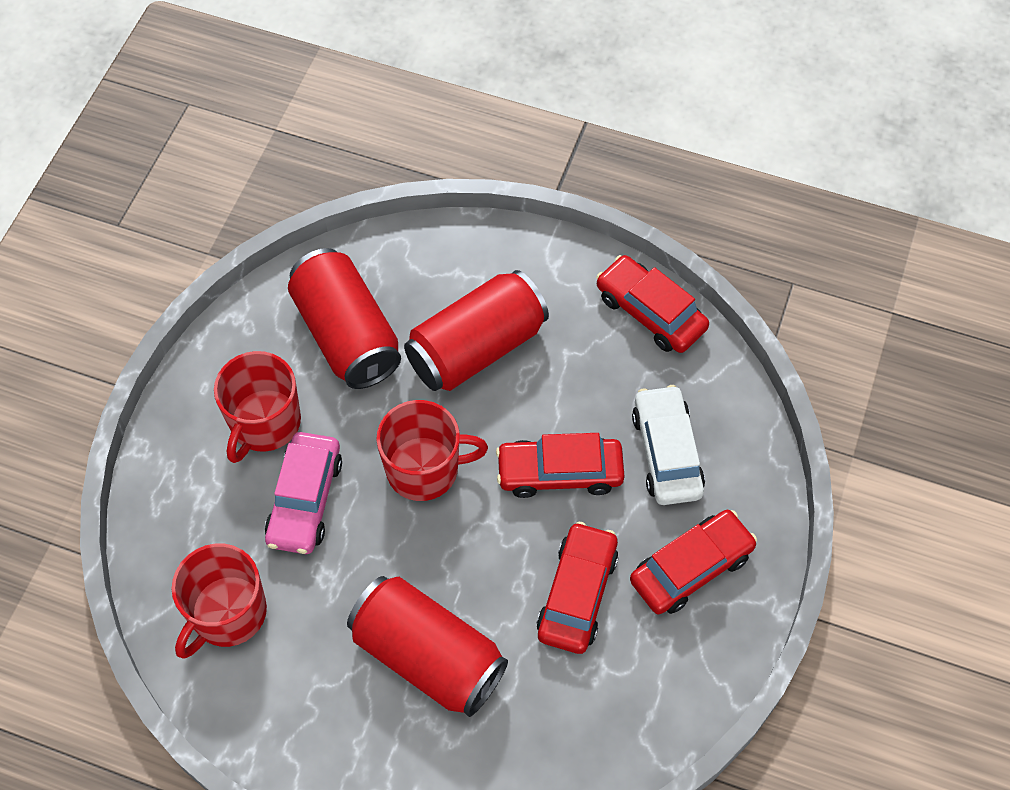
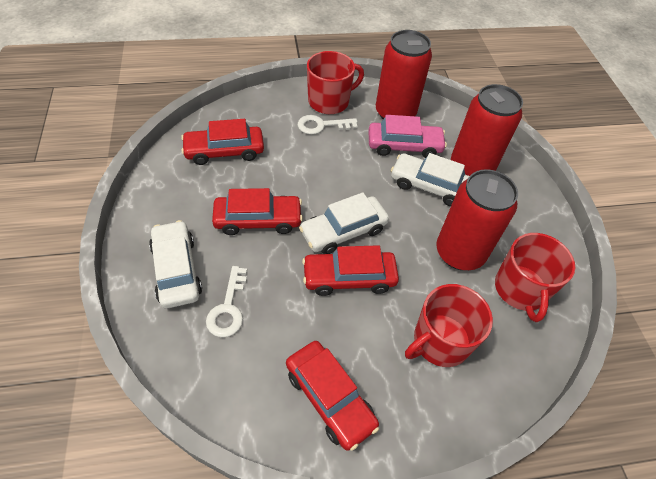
white car: 1 -> 3
white key: 0 -> 2

